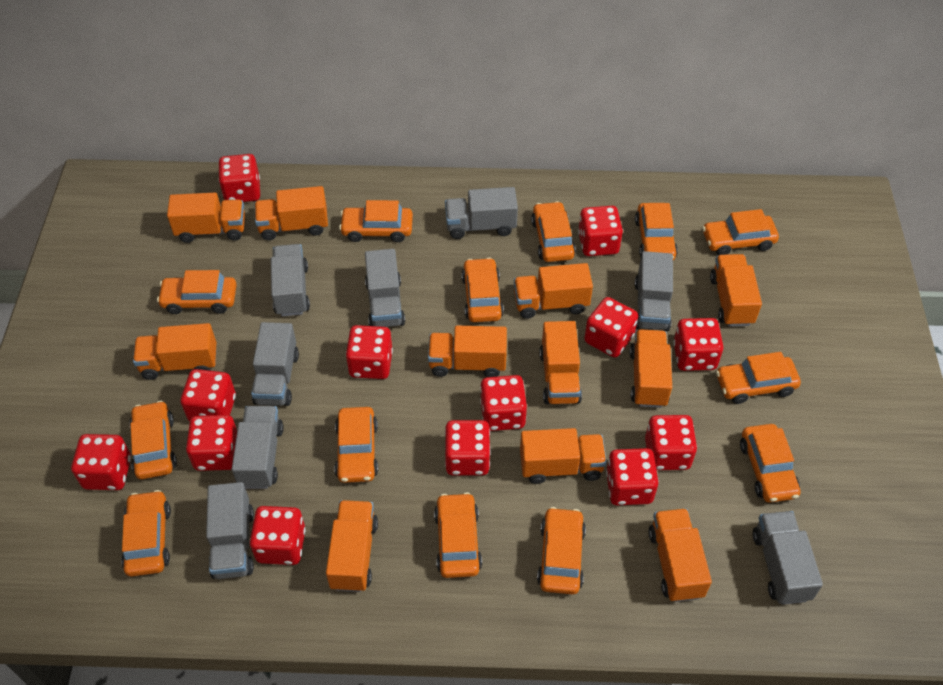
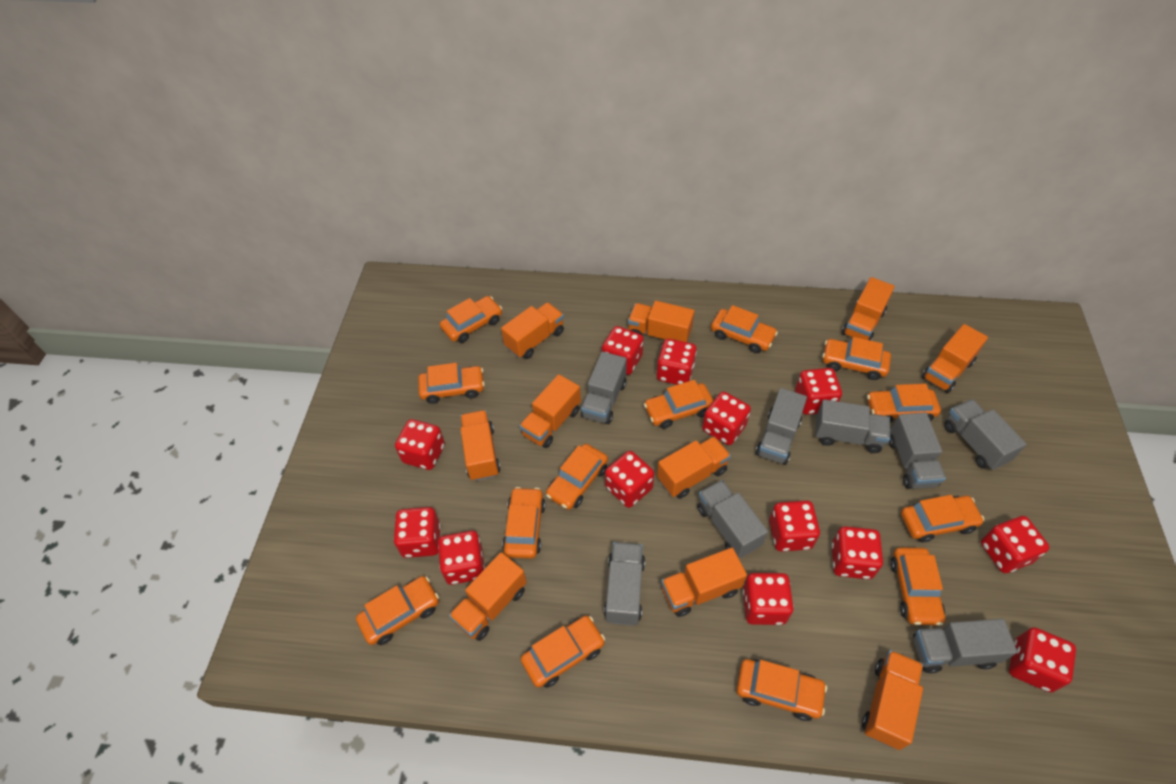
orange truck: 11 -> 10

